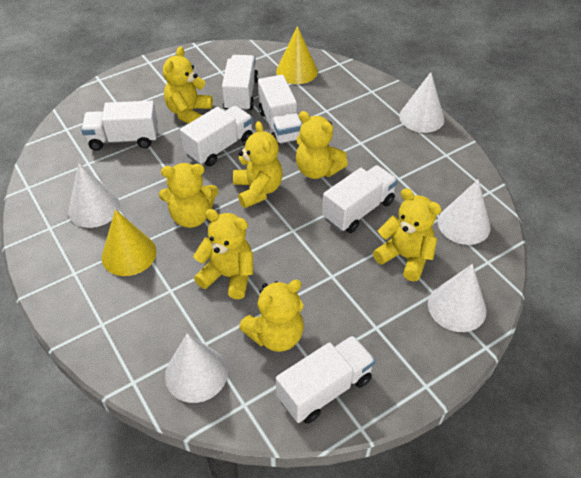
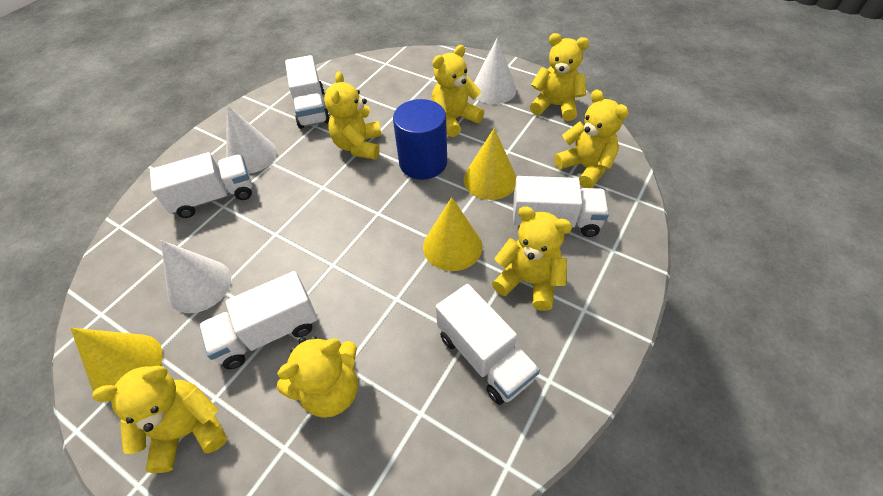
blue cylinder: 0 -> 1
white cone: 5 -> 3
white truck: 6 -> 5
yellow cone: 2 -> 3

